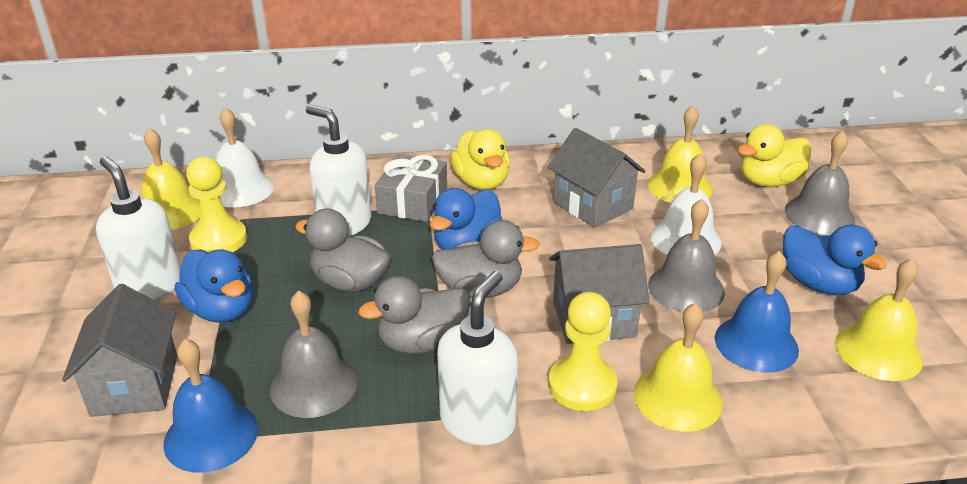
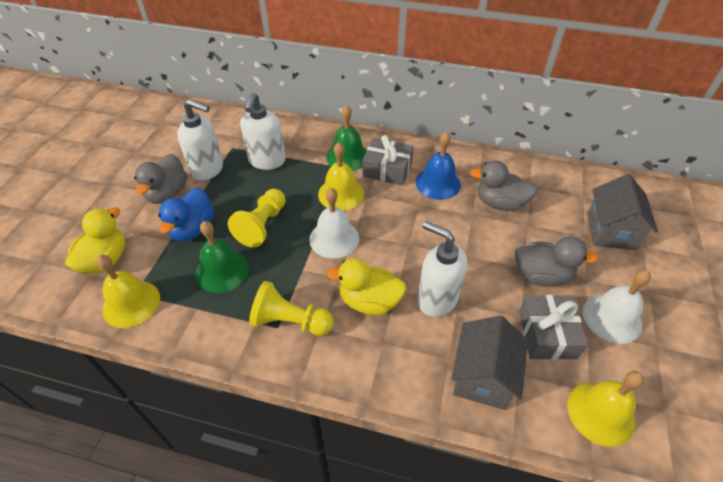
blue bell: 2 -> 1
blue duck: 3 -> 1
green bell: 0 -> 2
grey bell: 3 -> 0
grey gift: 1 -> 2
grey house: 3 -> 2
yellow bell: 4 -> 3

